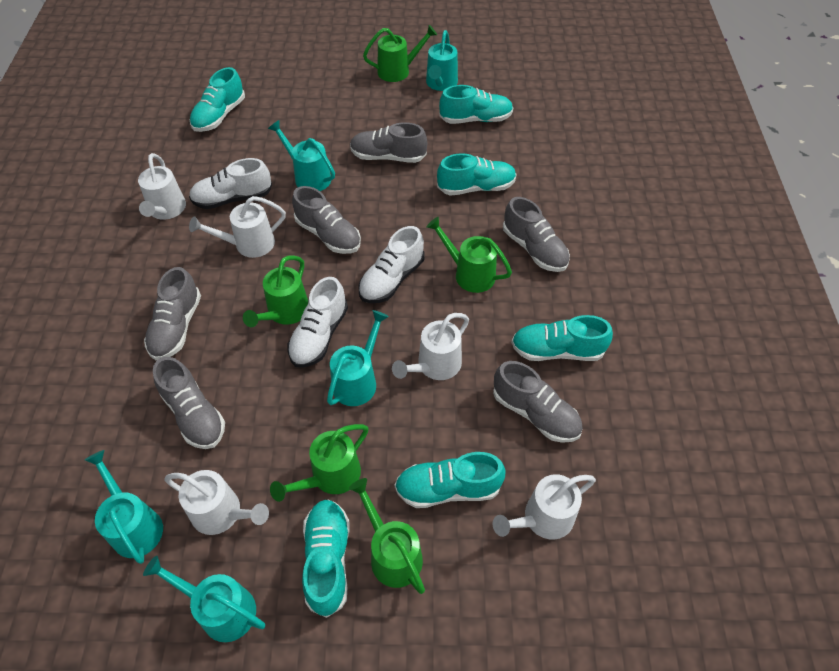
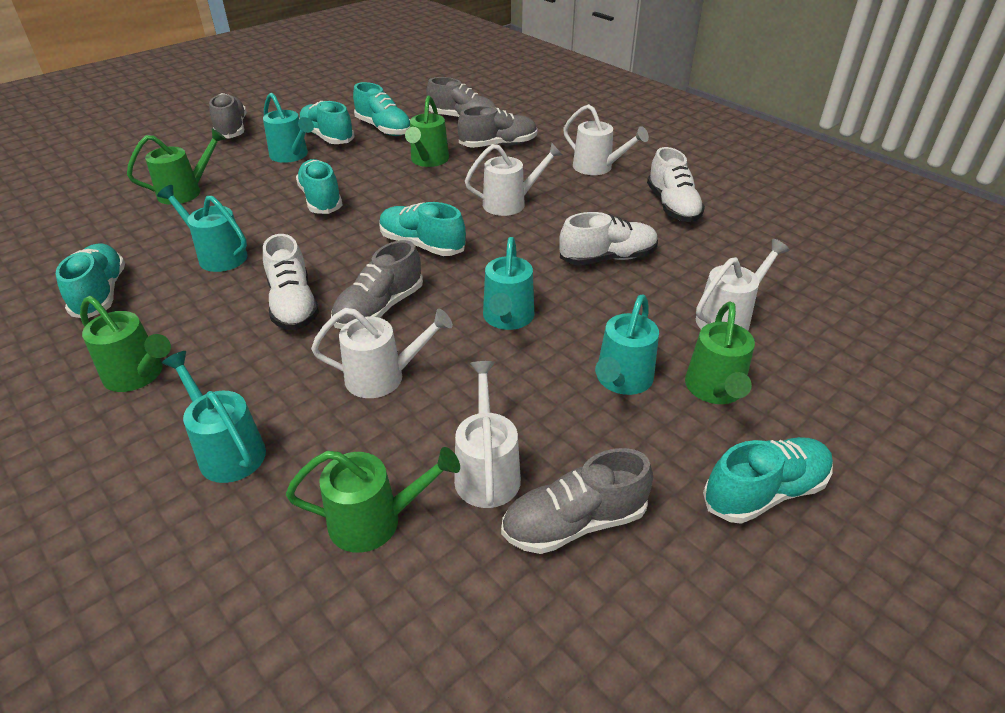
grey shoe: 6 -> 5

